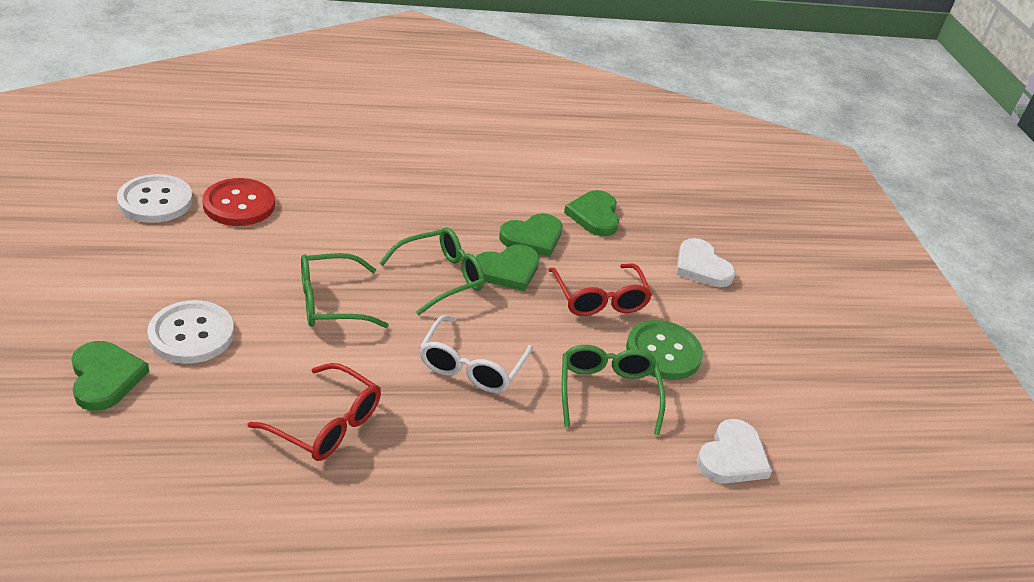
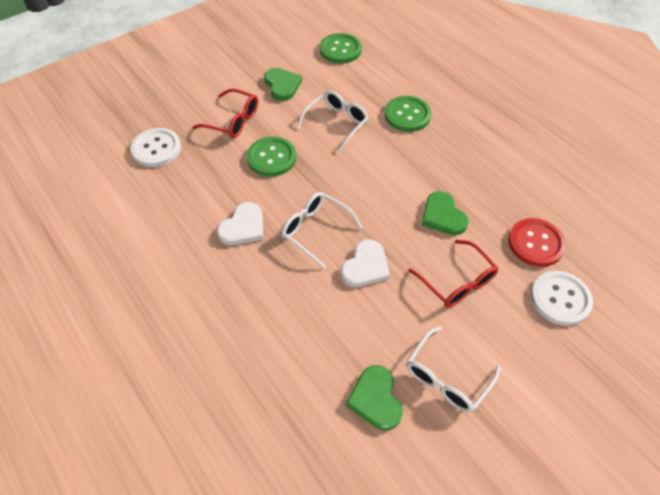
green button: 1 -> 3
green glasses: 3 -> 0
green heart: 4 -> 3
white glasses: 1 -> 3

